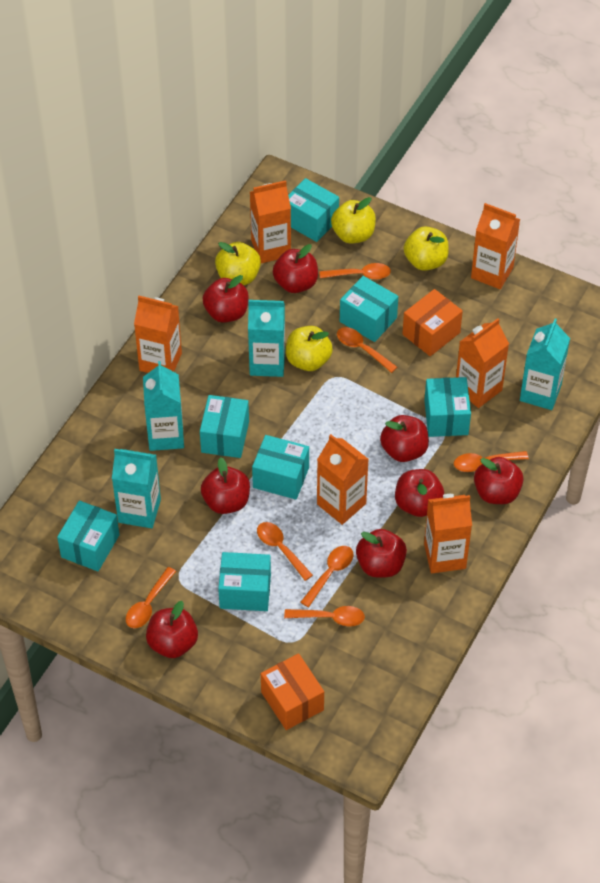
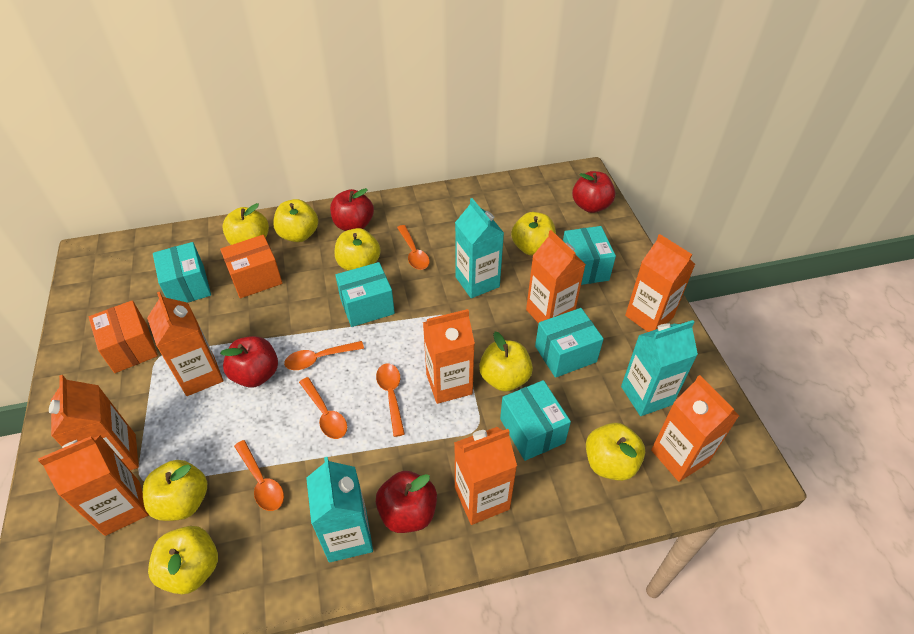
orange carton: 6 -> 8
orange spoon: 7 -> 5
red apple: 8 -> 4
turquoise box: 7 -> 5
turquoise carton: 4 -> 3
yellow apple: 4 -> 8

